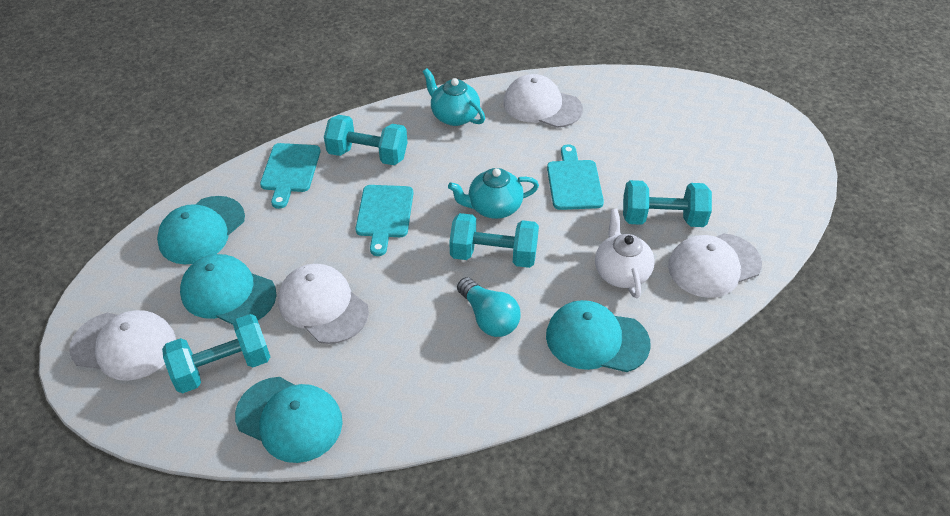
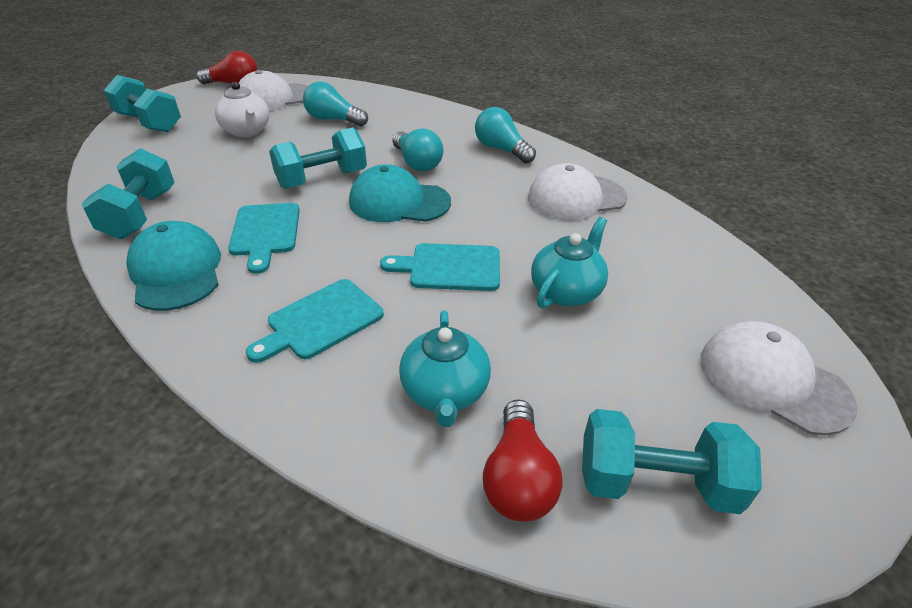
red light bulb: 0 -> 2
turquoise cap: 4 -> 2
turquoise light bulb: 1 -> 3
white cap: 4 -> 3

